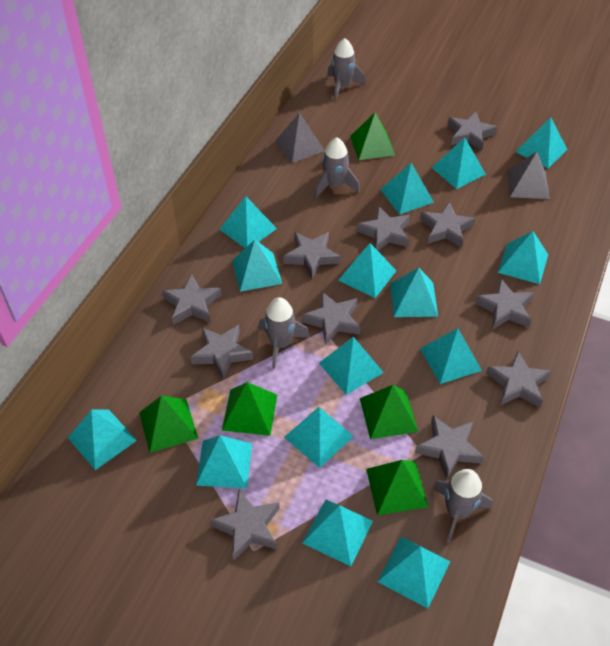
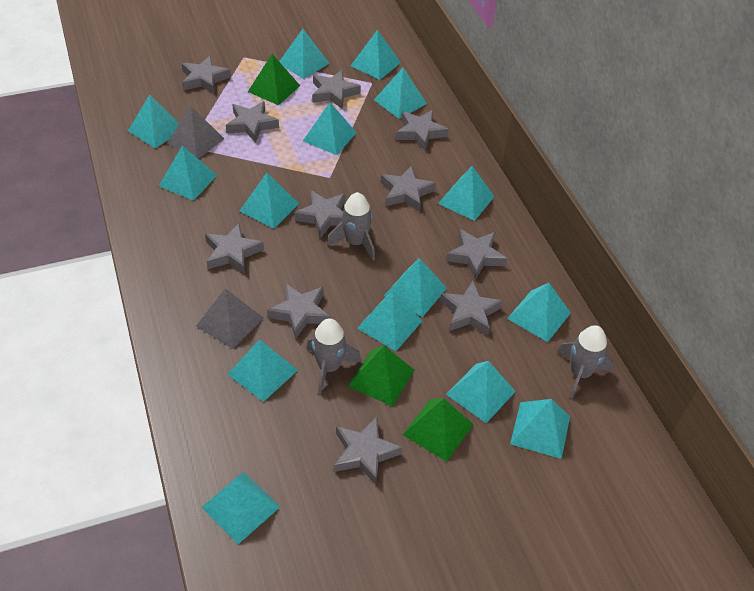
green pyramid: 5 -> 3
grey rocket: 4 -> 3

